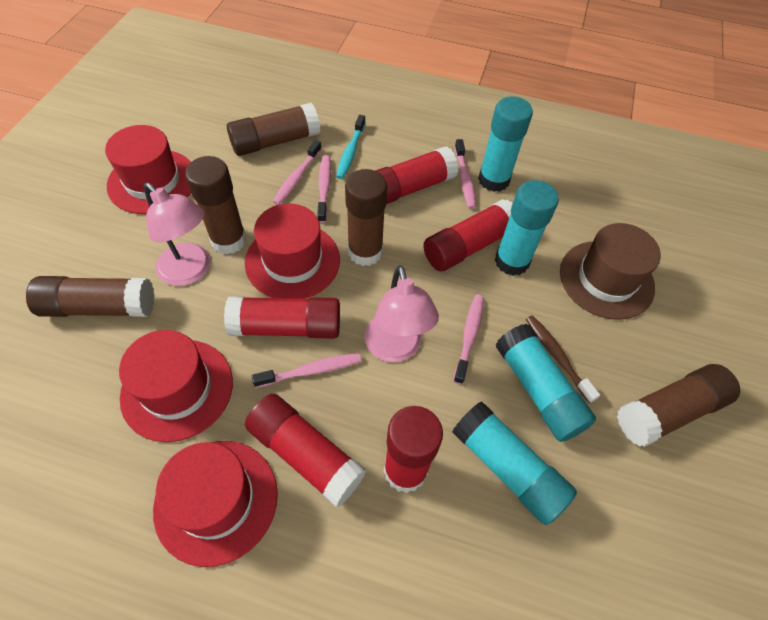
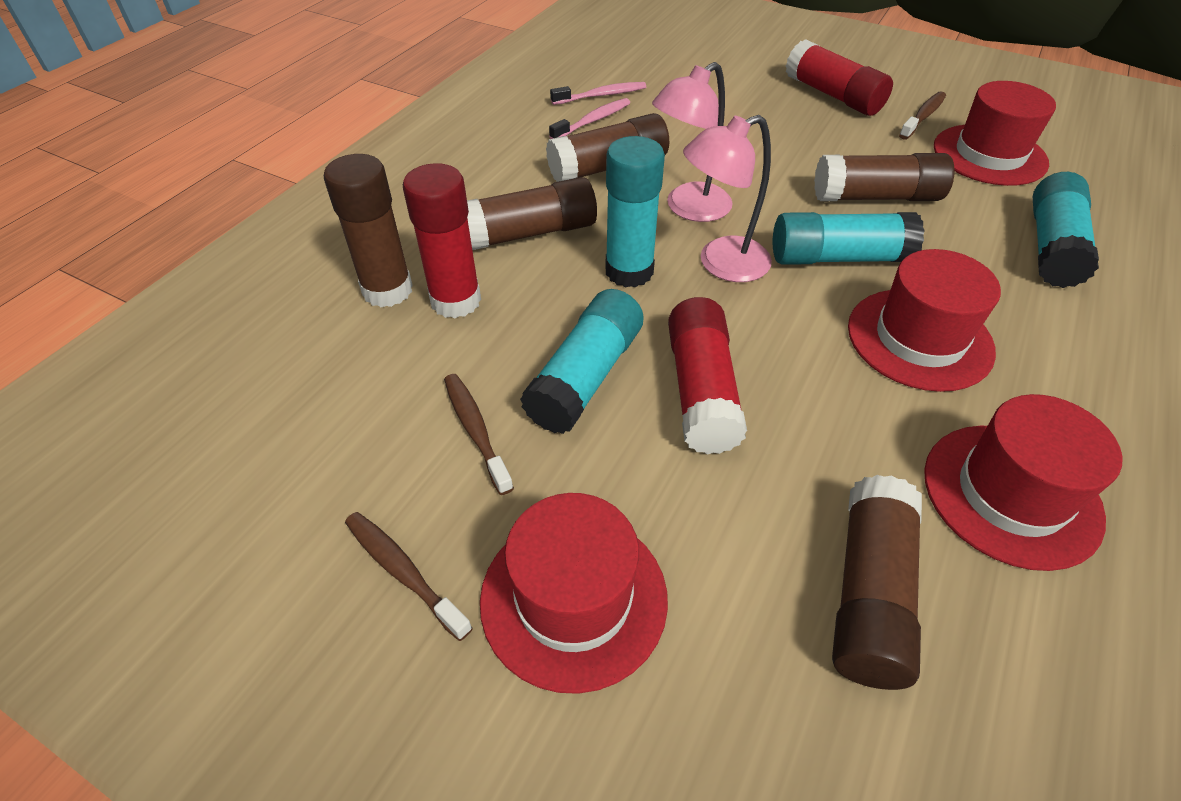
brown hat: 1 -> 0
brown toothbrush: 1 -> 3
pink toothbrush: 5 -> 2
red glue stick: 5 -> 3
turquoise toothbrush: 1 -> 0

